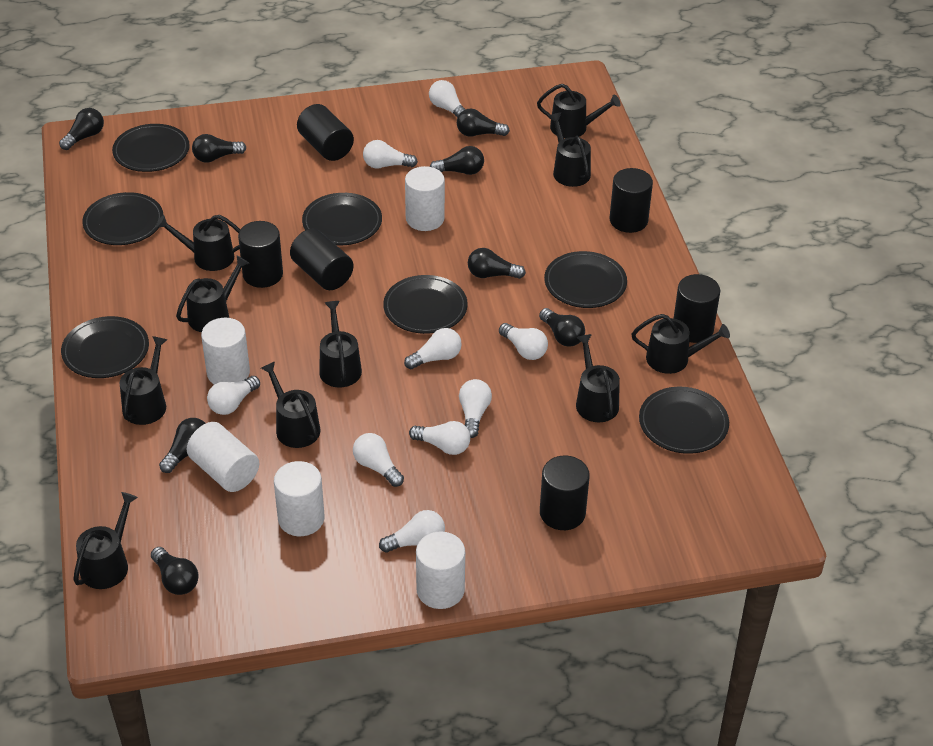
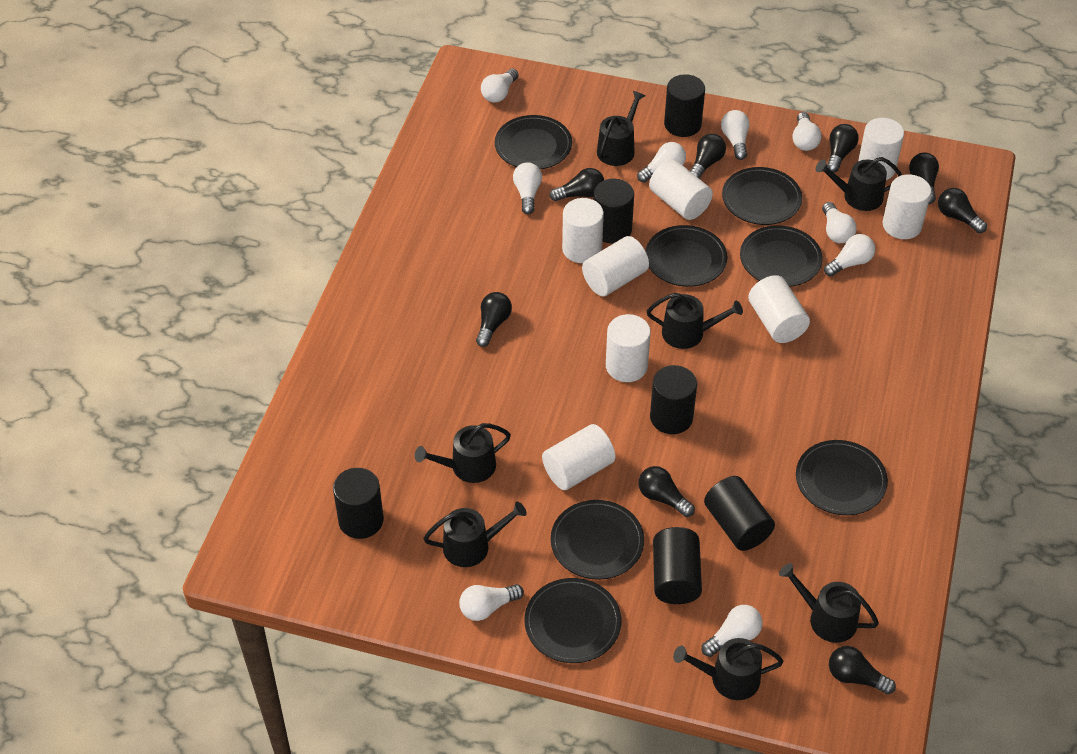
black watering can: 10 -> 7
white cylinder: 5 -> 8

